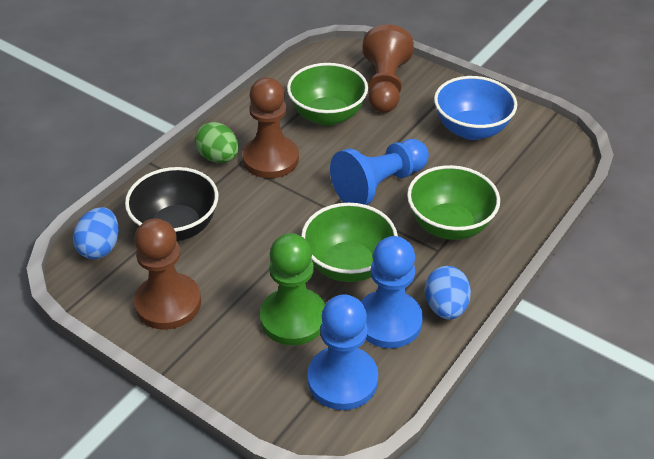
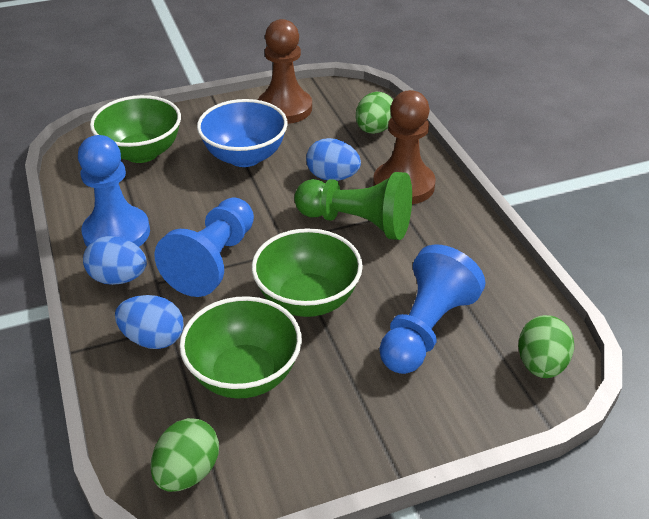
black bowl: 1 -> 0
blue egg: 2 -> 3
brown pawn: 3 -> 2
green egg: 1 -> 3

